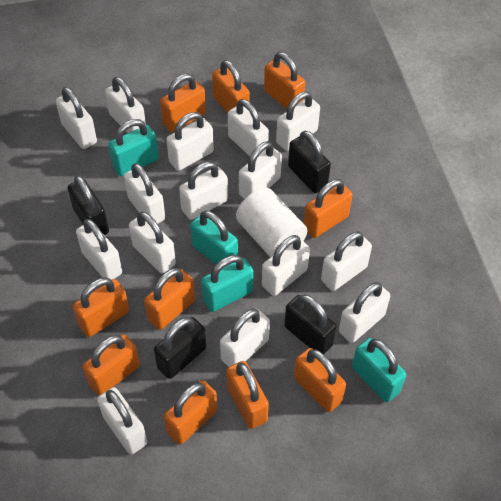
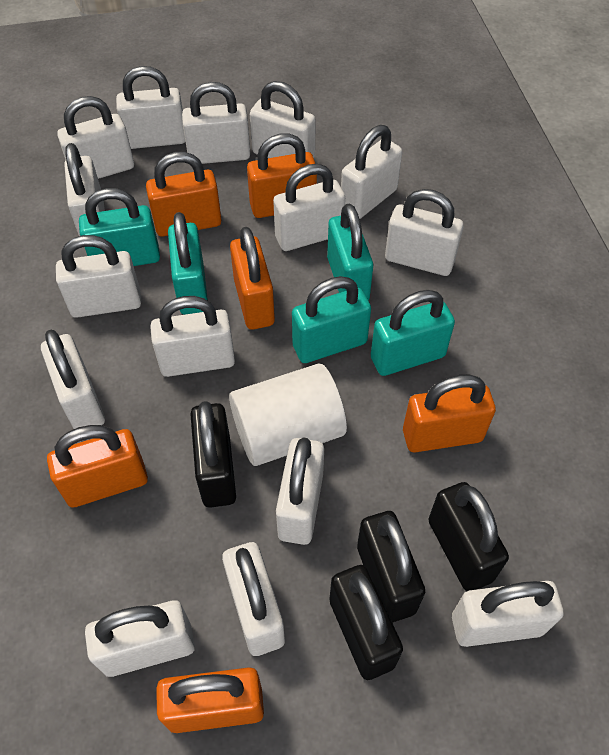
orange padlock: 10 -> 6
turquoise padlock: 4 -> 5

